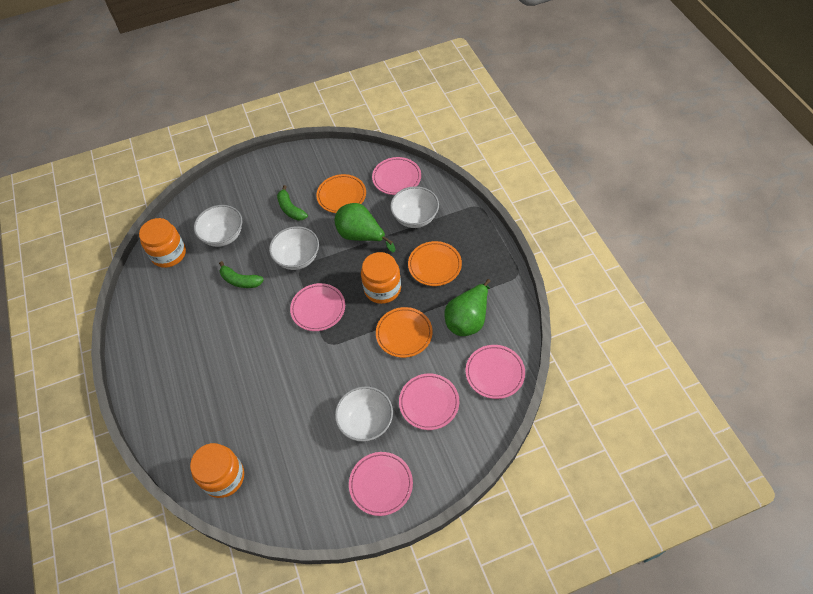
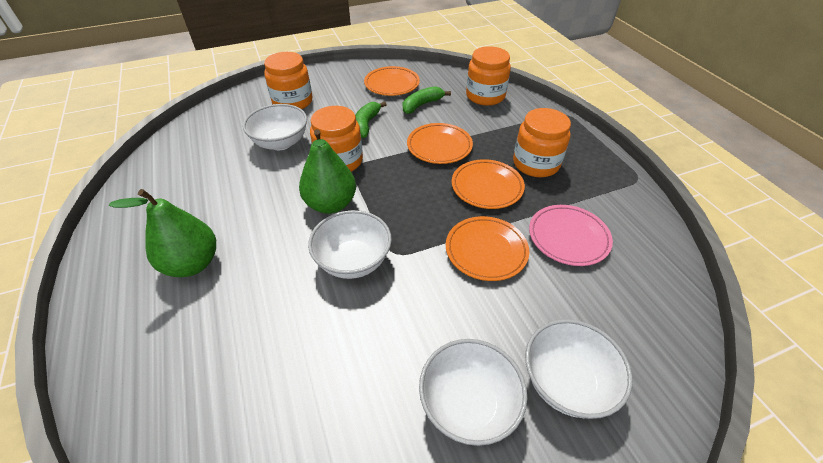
orange jar: 3 -> 4
orange plate: 3 -> 4
pink plate: 5 -> 1

